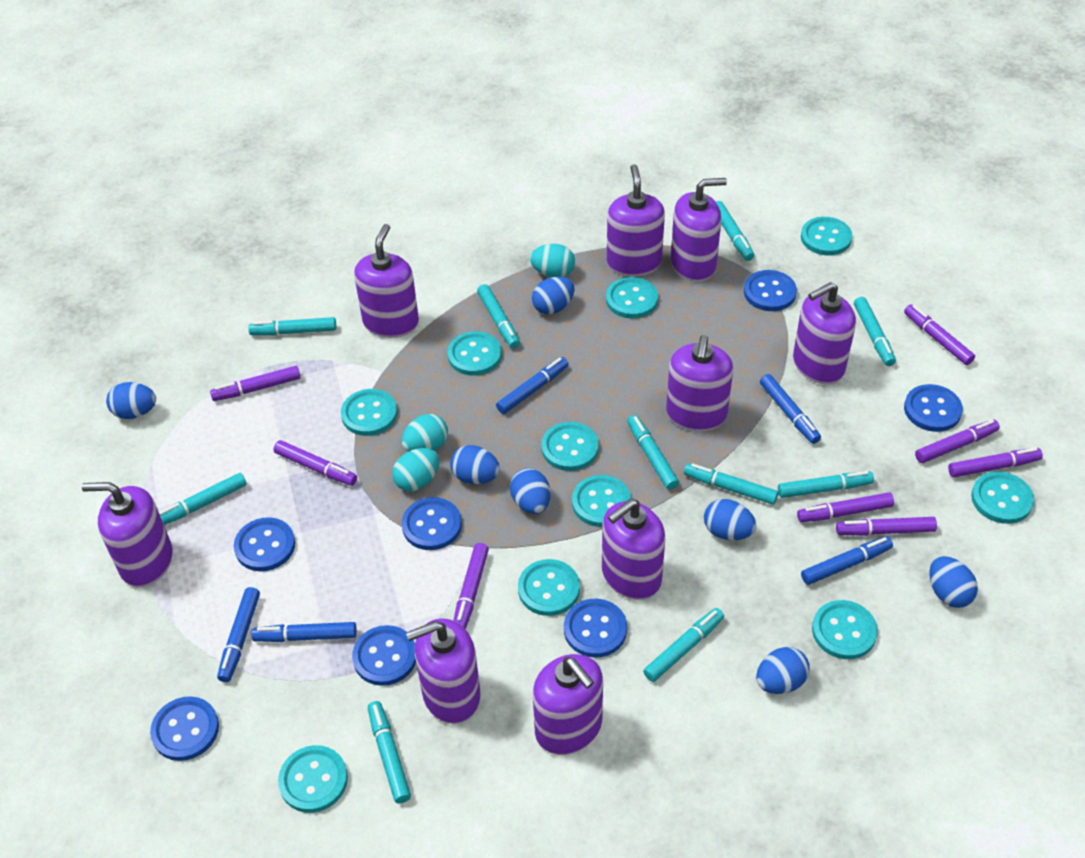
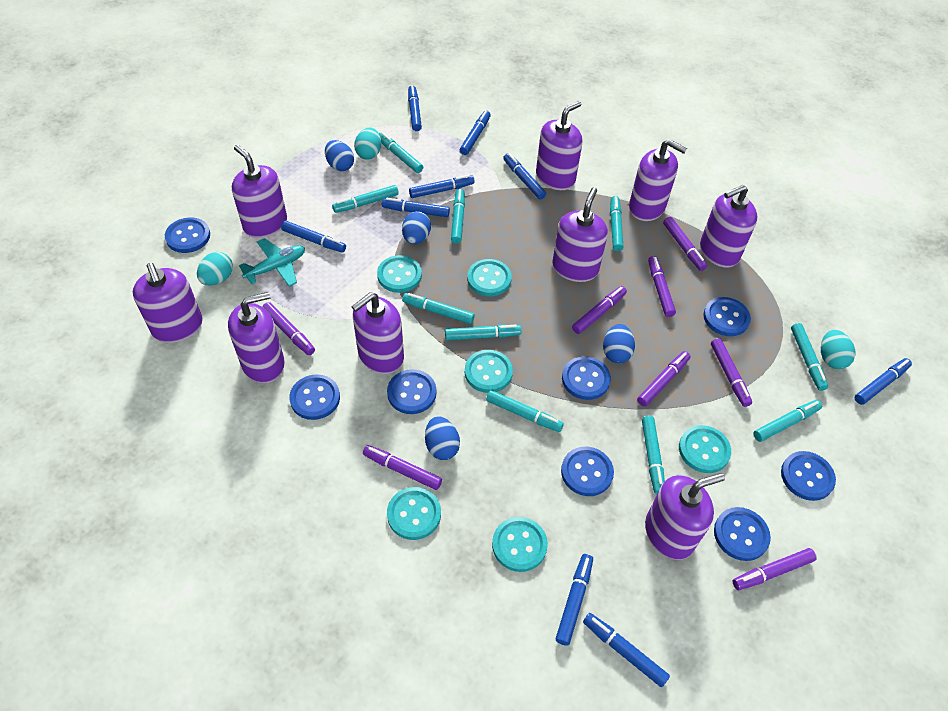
blue button: 7 -> 8
blue egg: 7 -> 4
blue marker: 5 -> 9
turquoise button: 10 -> 6
turquoise plane: 0 -> 1

